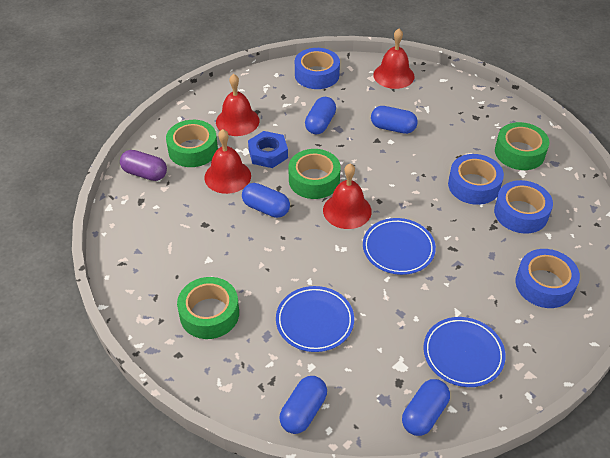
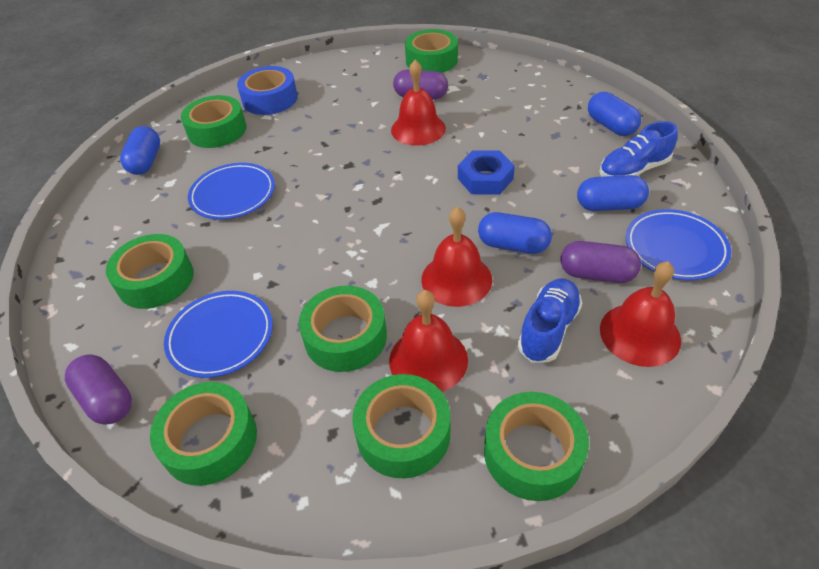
blue capsule: 5 -> 4
blue shoe: 0 -> 2
blue tape: 4 -> 1
green tape: 4 -> 7
purple capsule: 1 -> 3

